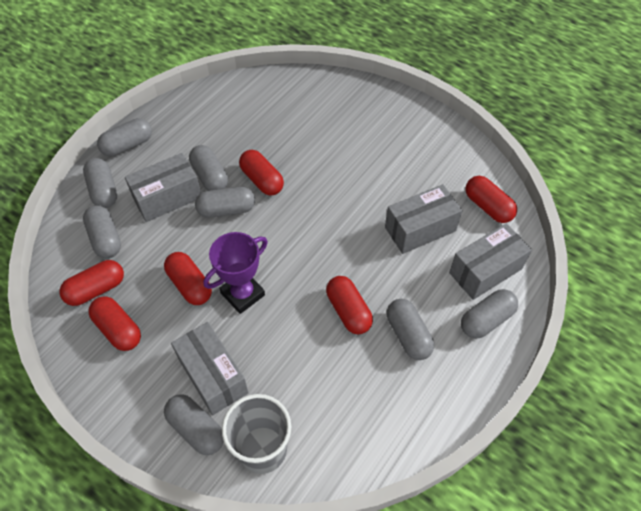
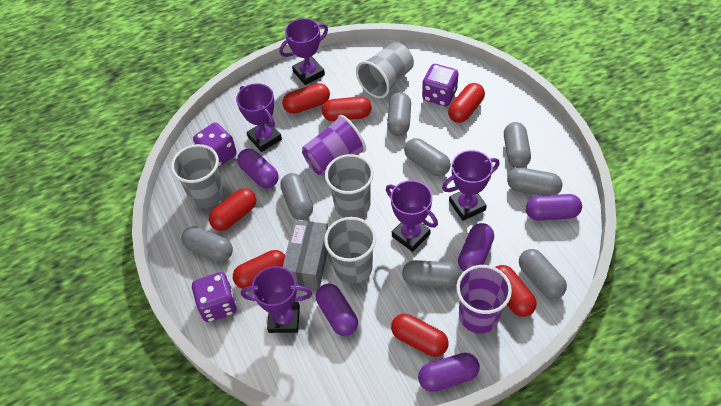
grey box: 4 -> 1
grey cup: 1 -> 4
purple capsule: 0 -> 5
purple cup: 0 -> 2
purple dice: 0 -> 3
purple trophy: 1 -> 5
red capsule: 6 -> 7

